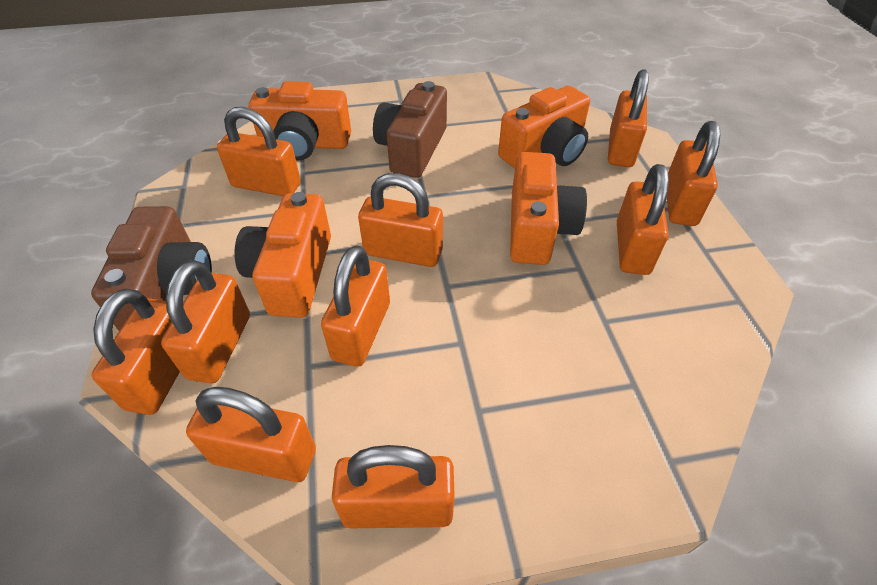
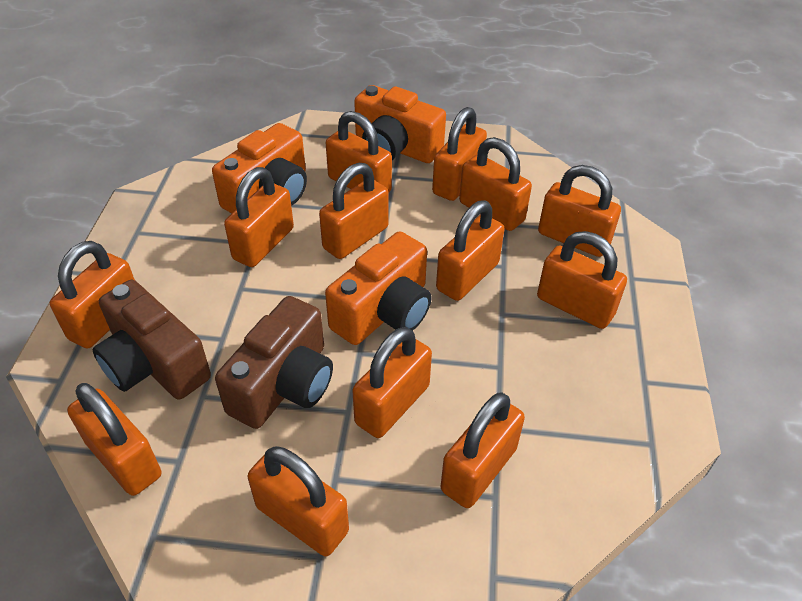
orange camera: 4 -> 3
orange padlock: 10 -> 13

